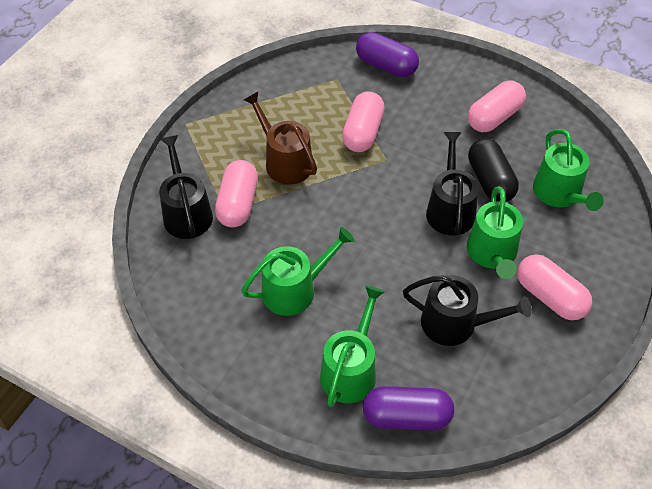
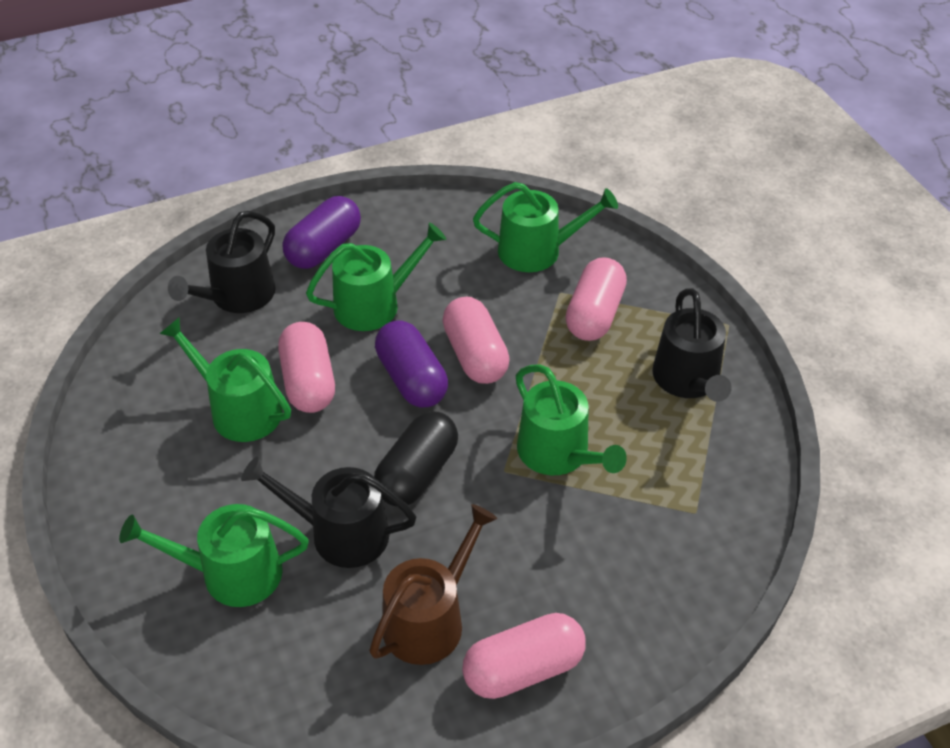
green watering can: 4 -> 5

